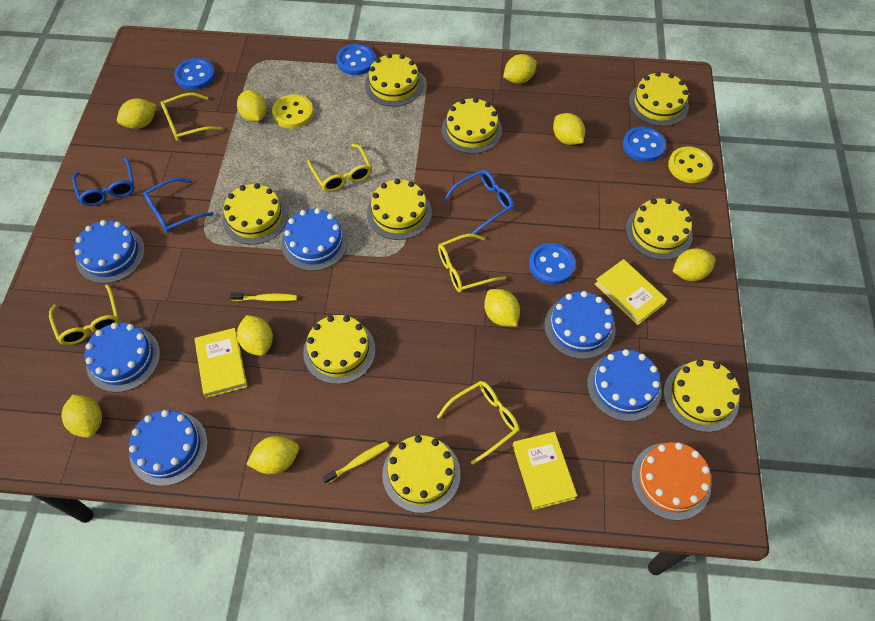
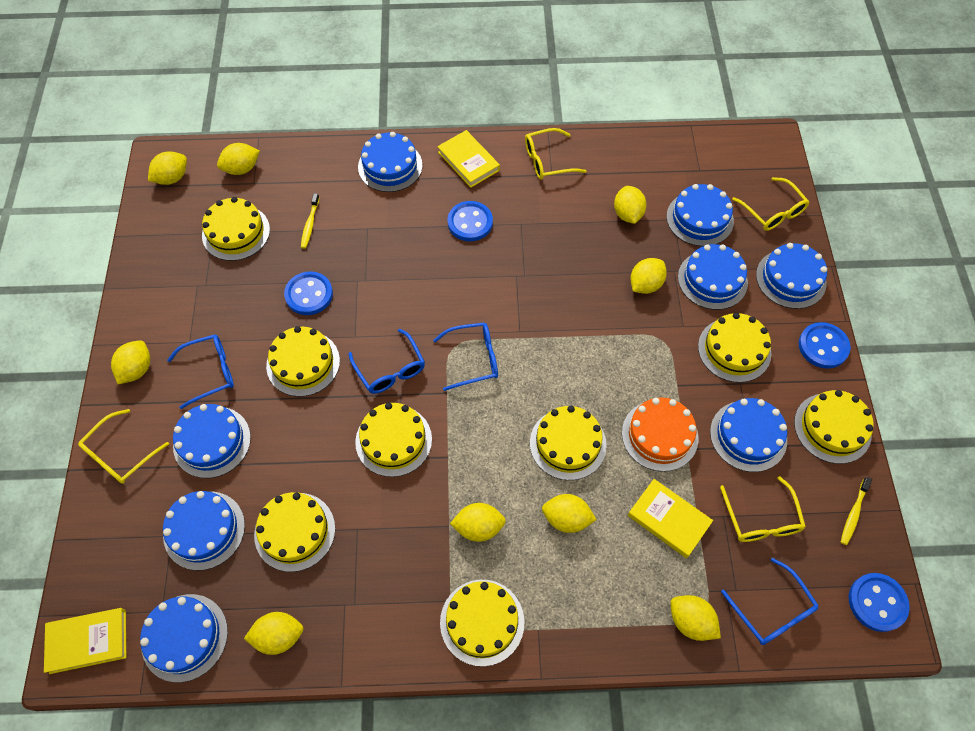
blue cake: 6 -> 8
blue glasses: 3 -> 4
yellow button: 2 -> 0
yellow cake: 9 -> 8
yellow glasses: 5 -> 4

